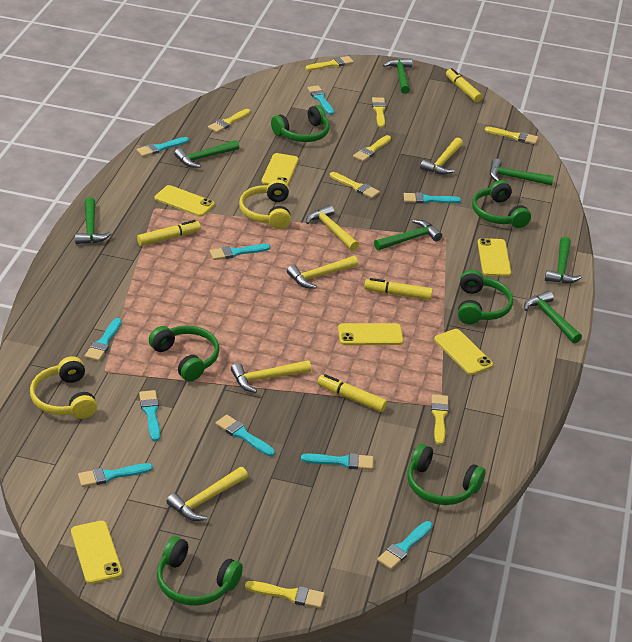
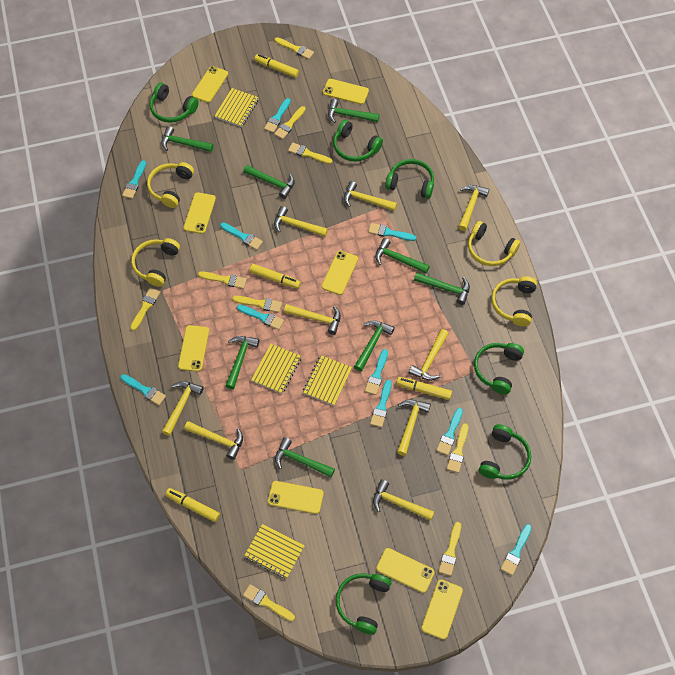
green hammer: 7 -> 8
yellow brush: 8 -> 9
yellow hammer: 5 -> 9
yellow headphones: 2 -> 4
yellow notebook: 0 -> 4
yellow phone: 6 -> 8

